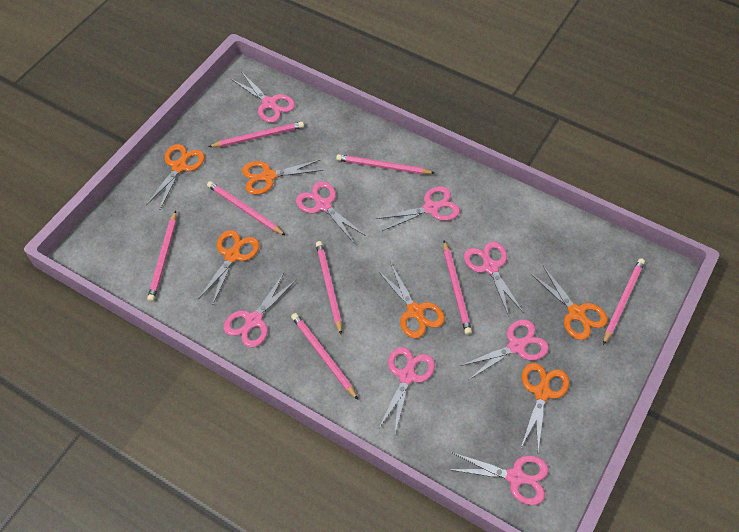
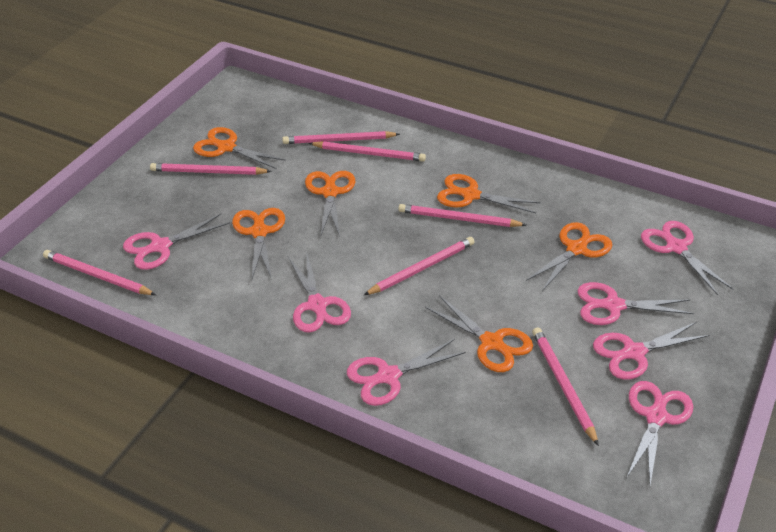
pink pencil: 8 -> 7
pink scissors: 8 -> 7

